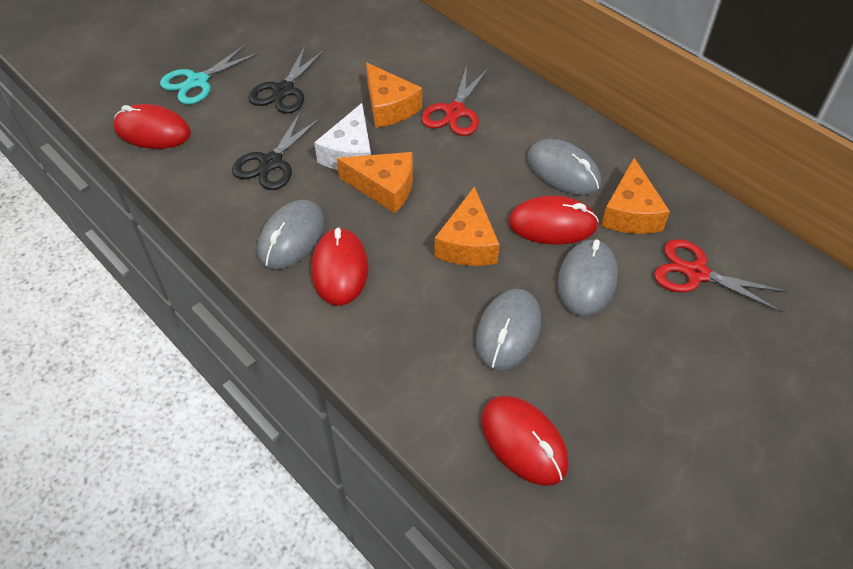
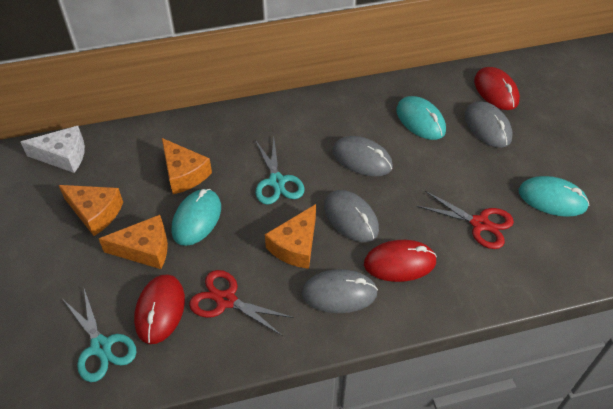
black scissors: 2 -> 0
red mouse: 4 -> 3
turquoise mouse: 0 -> 3
turquoise scissors: 1 -> 2

